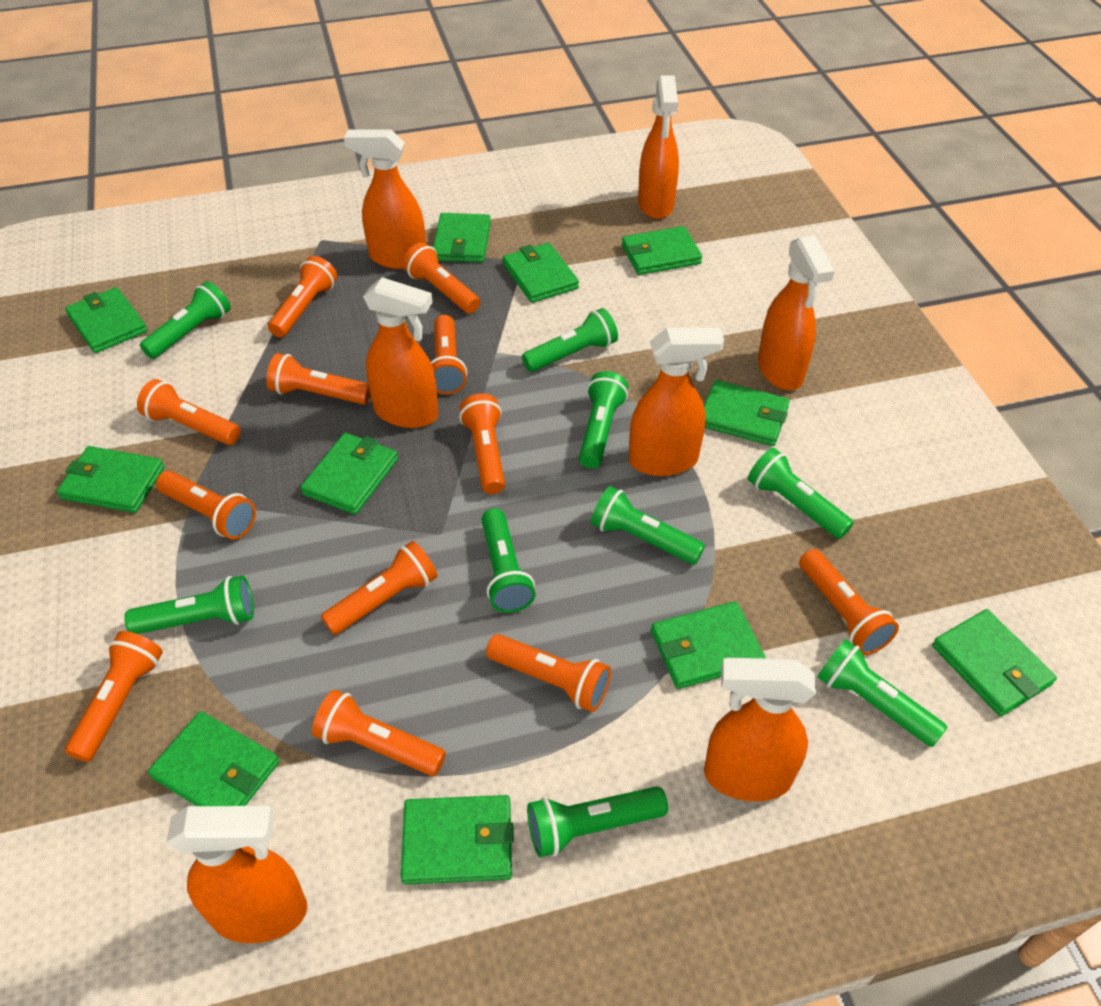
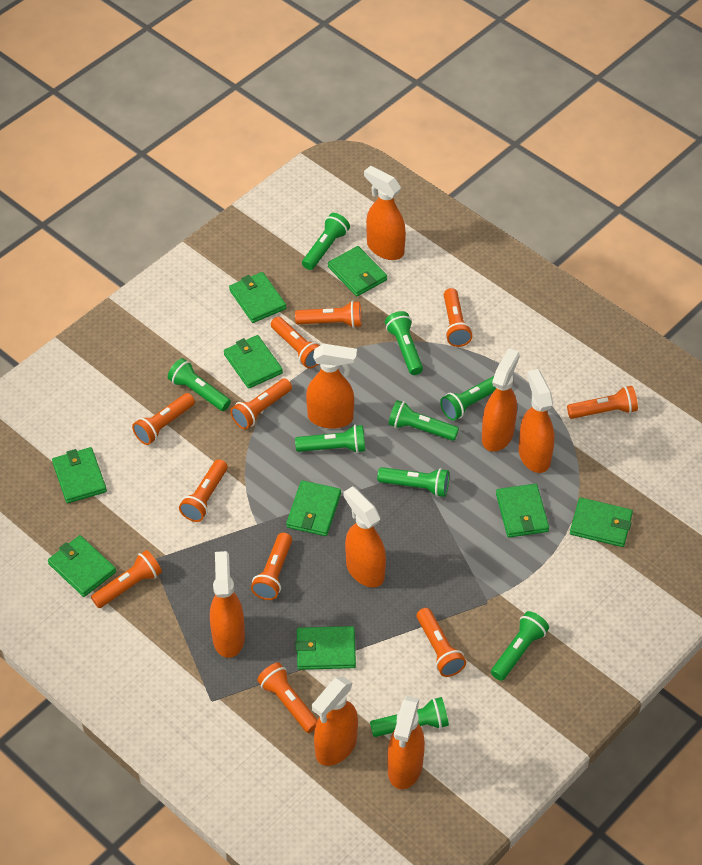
green wallet: 11 -> 9
orange flashlight: 12 -> 11
orange spray bottle: 7 -> 8

